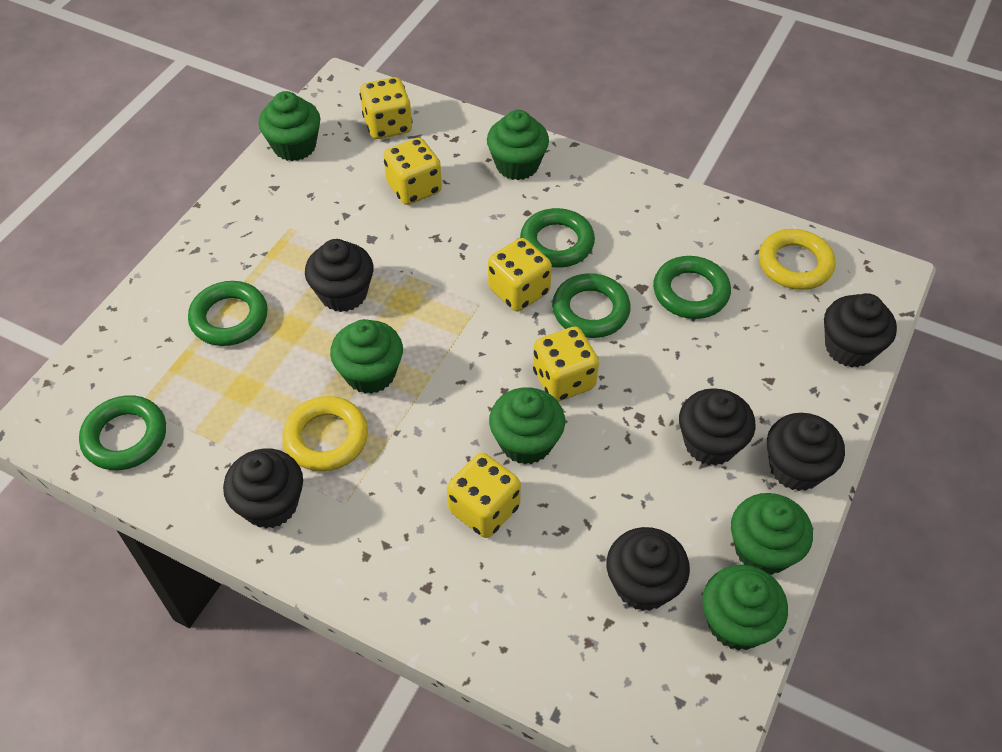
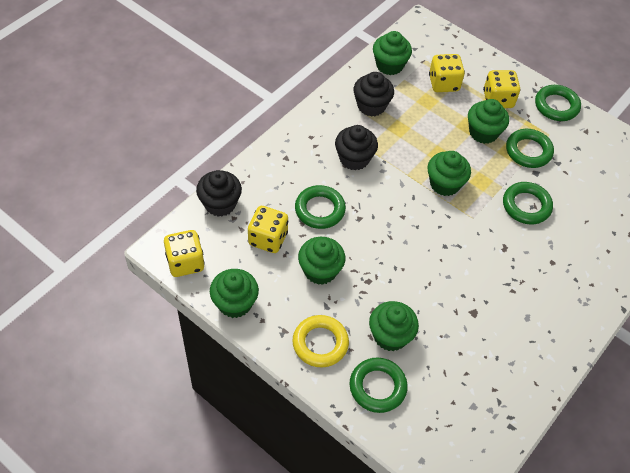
black cupcake: 6 -> 3
yellow dice: 5 -> 4
yellow ring: 2 -> 1

